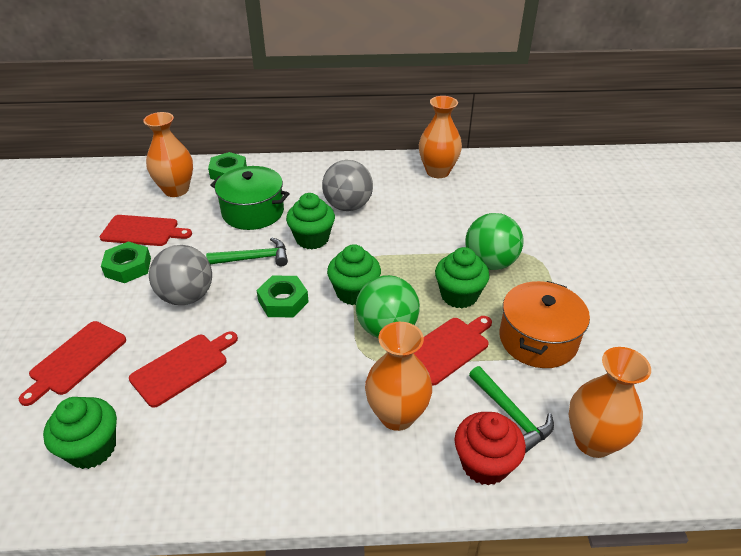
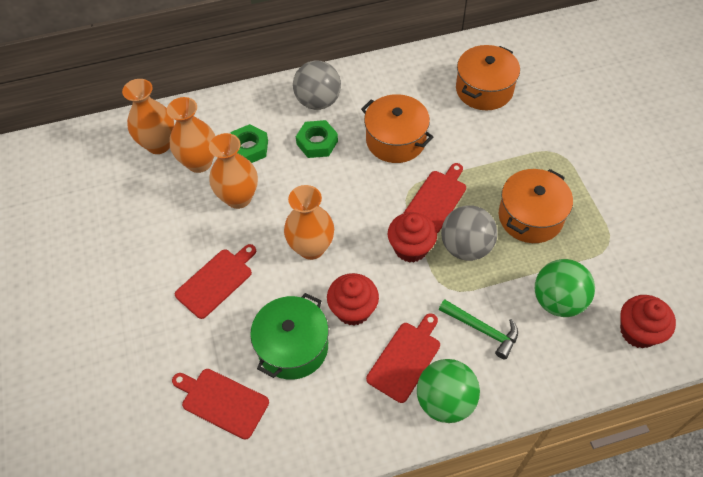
green cupcake: 4 -> 0
green hammer: 2 -> 1
green nut: 3 -> 2
orange pot: 1 -> 3
red cupcake: 1 -> 3

